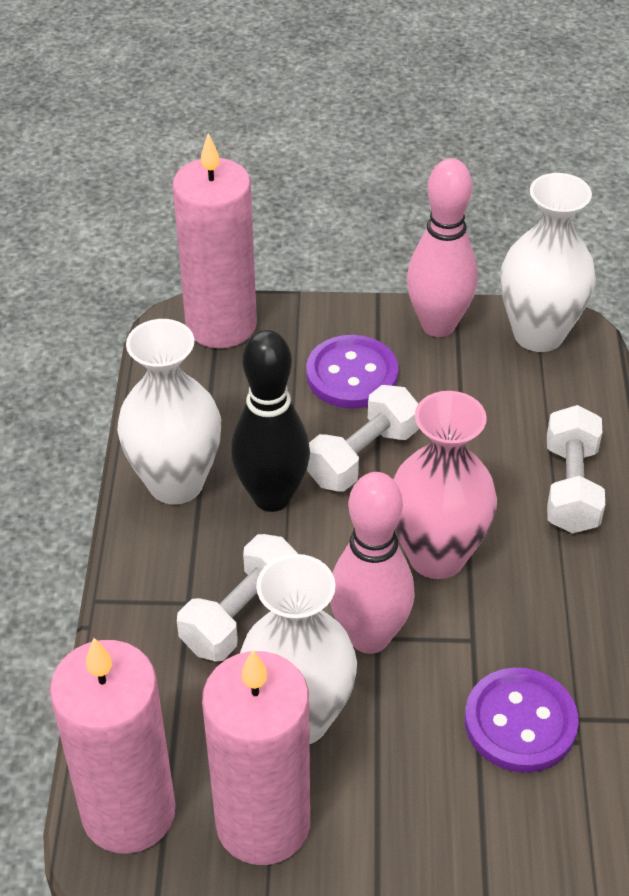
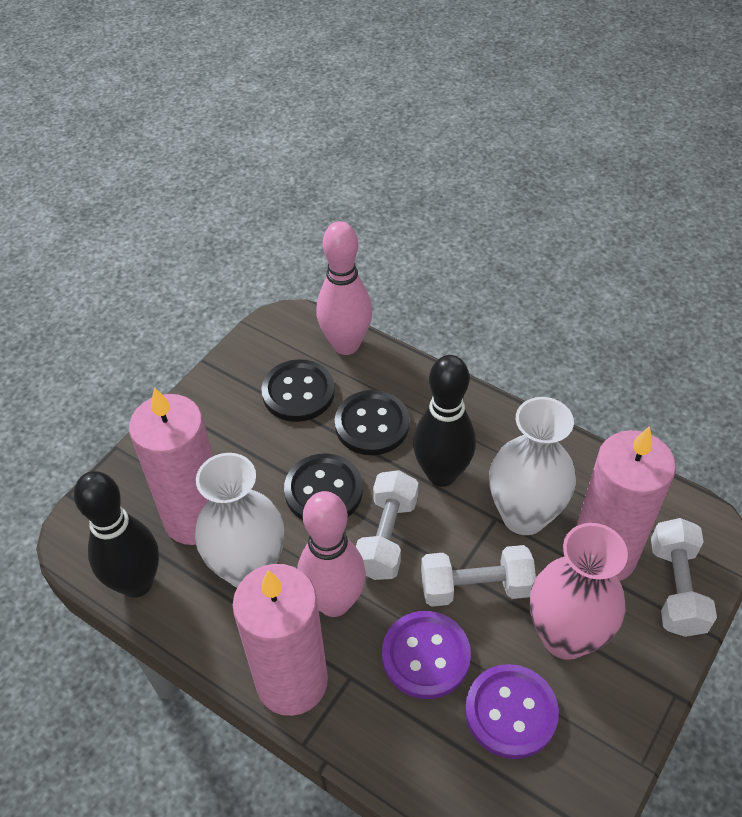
black bowling pin: 1 -> 2
black button: 0 -> 3
white vase: 3 -> 2

